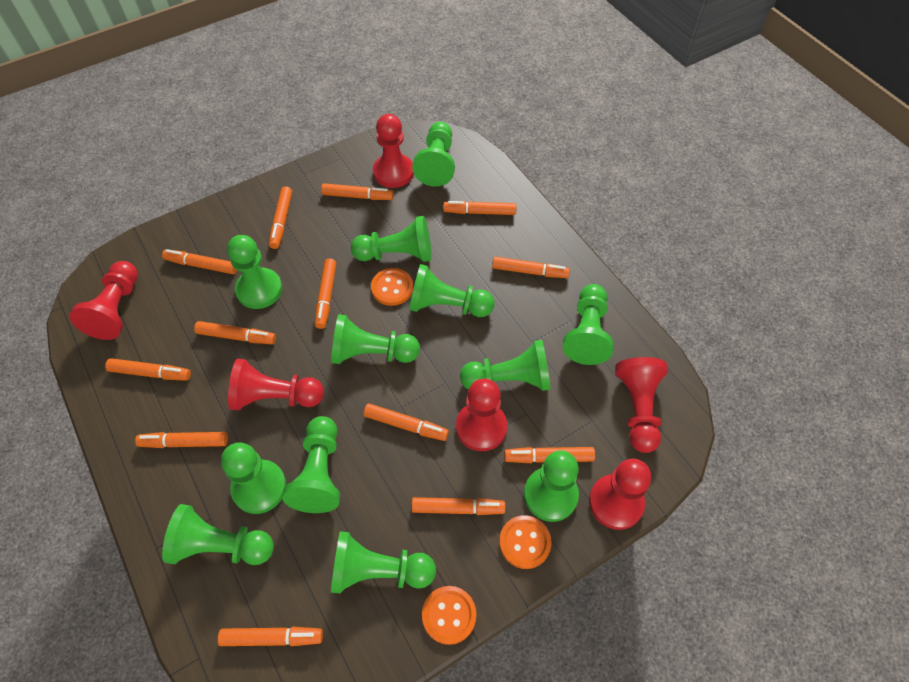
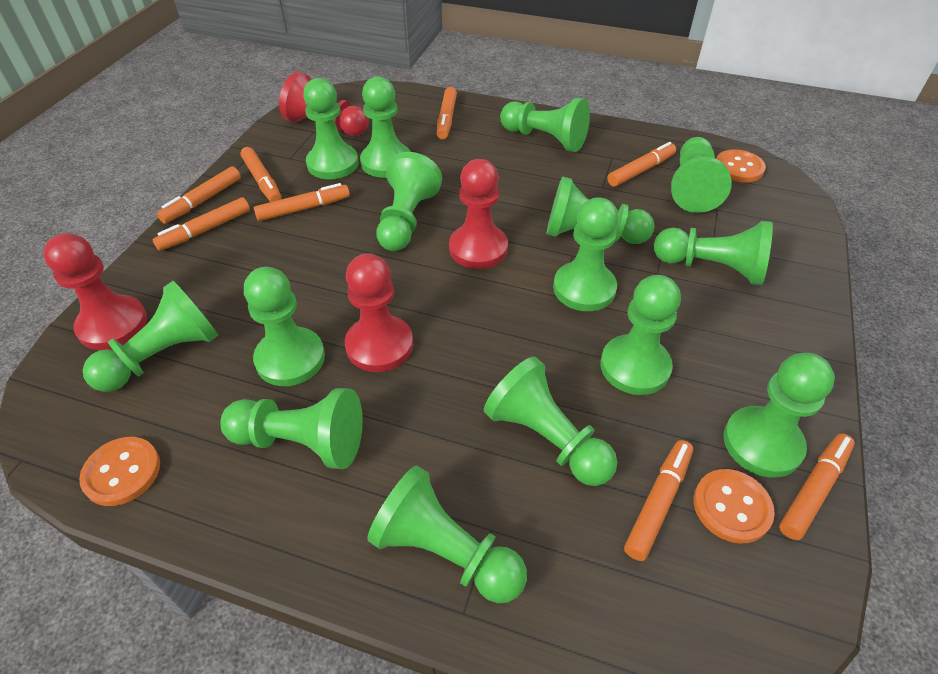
green pawn: 12 -> 15
orange marker: 13 -> 8
red pawn: 6 -> 4

